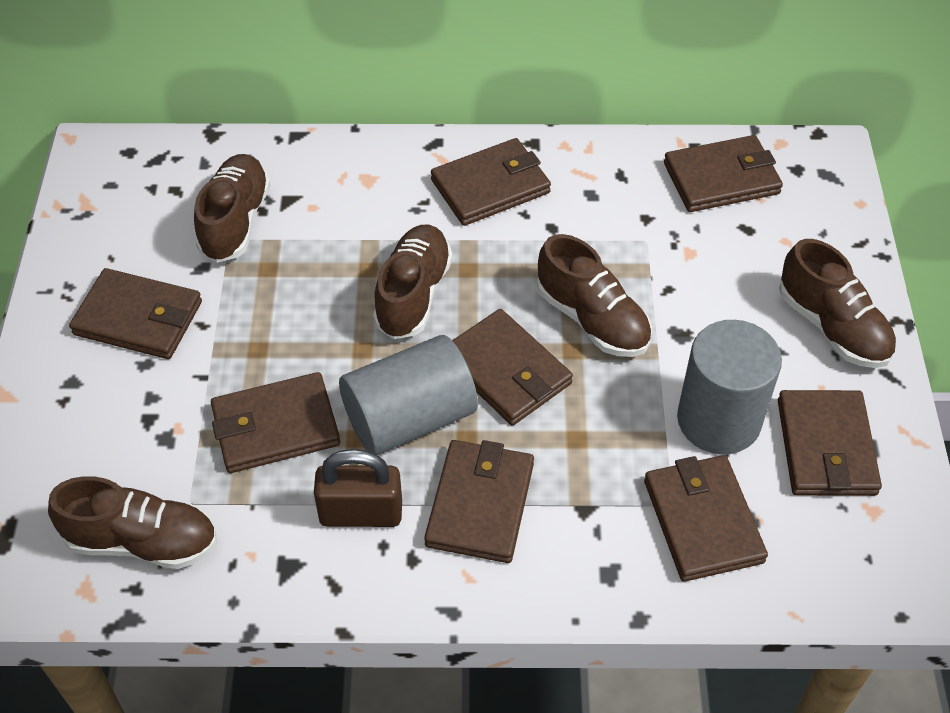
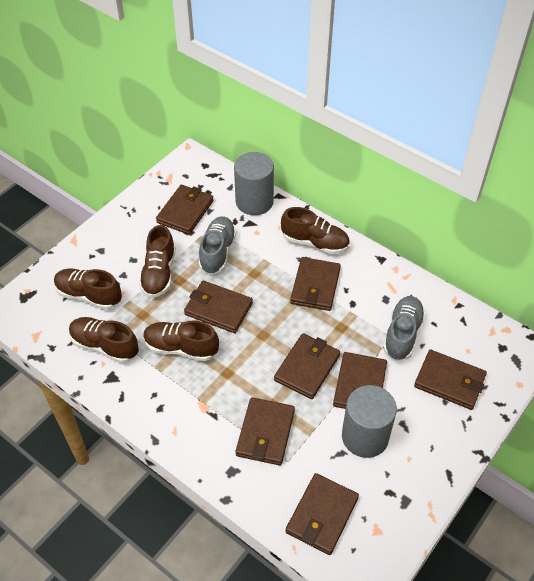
brown padlock: 1 -> 0
grey shoe: 0 -> 2

